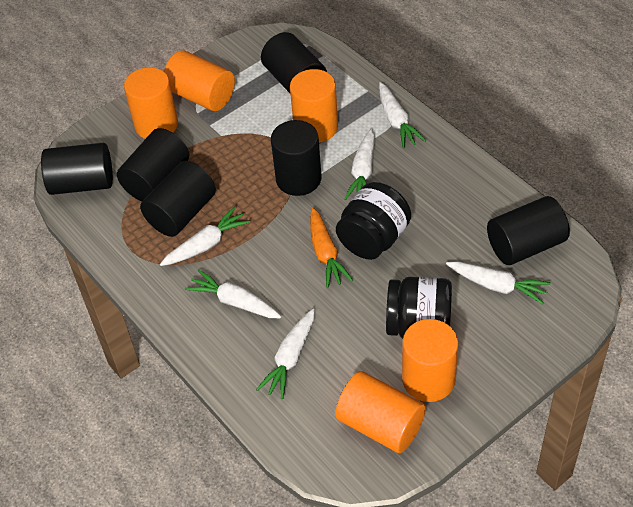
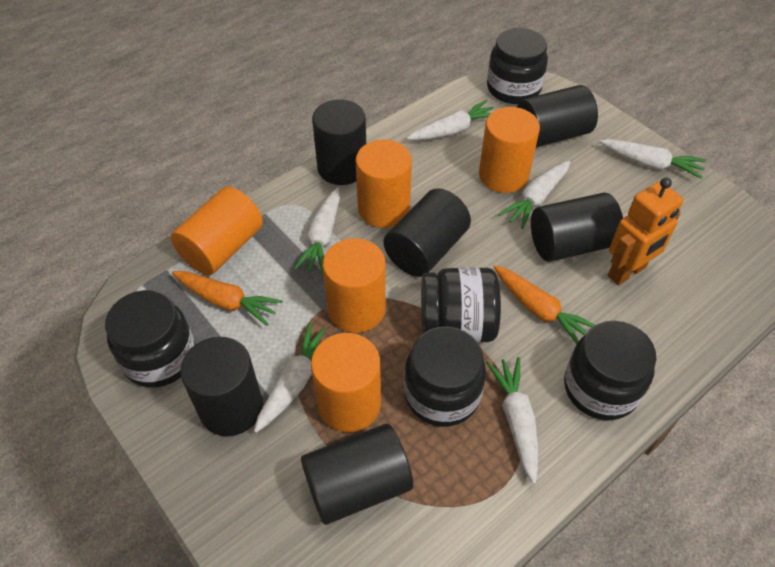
black jar: 2 -> 5
orange carrot: 1 -> 2
orange robot: 0 -> 1

